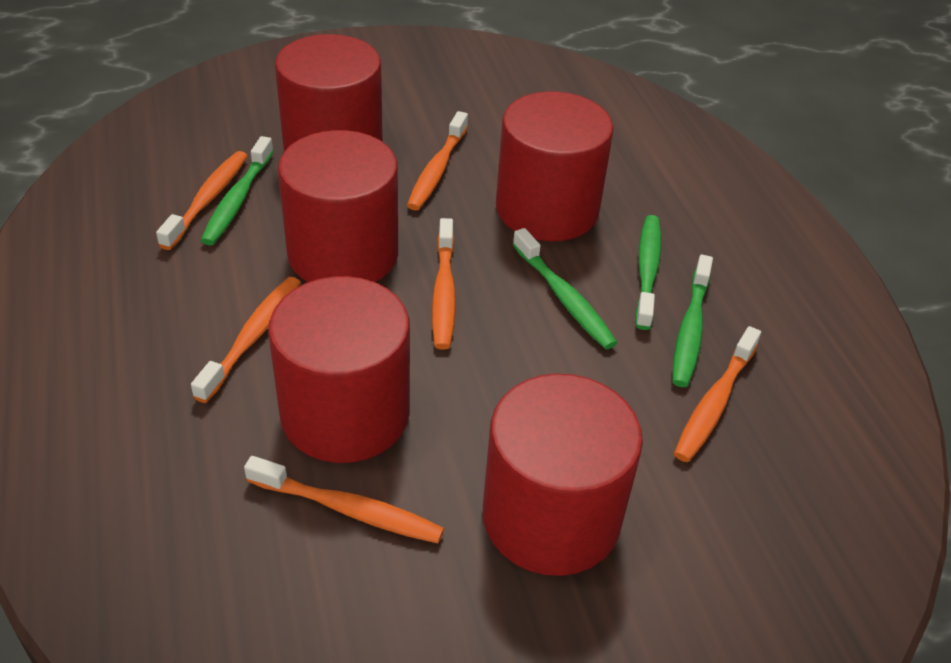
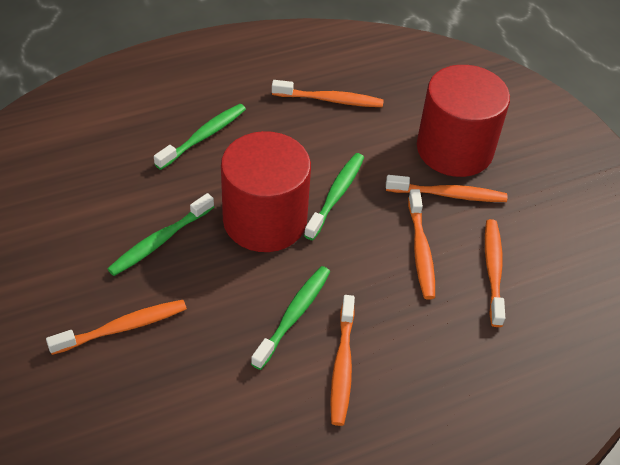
red cylinder: 5 -> 2

